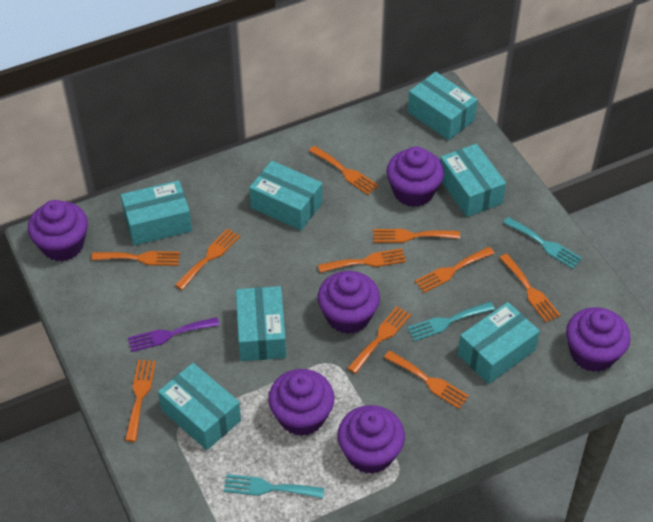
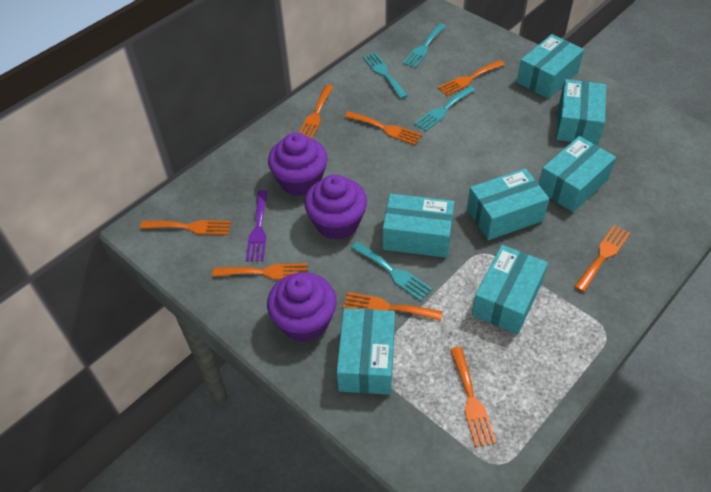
orange fork: 10 -> 8
purple cupcake: 6 -> 3
turquoise fork: 3 -> 4

